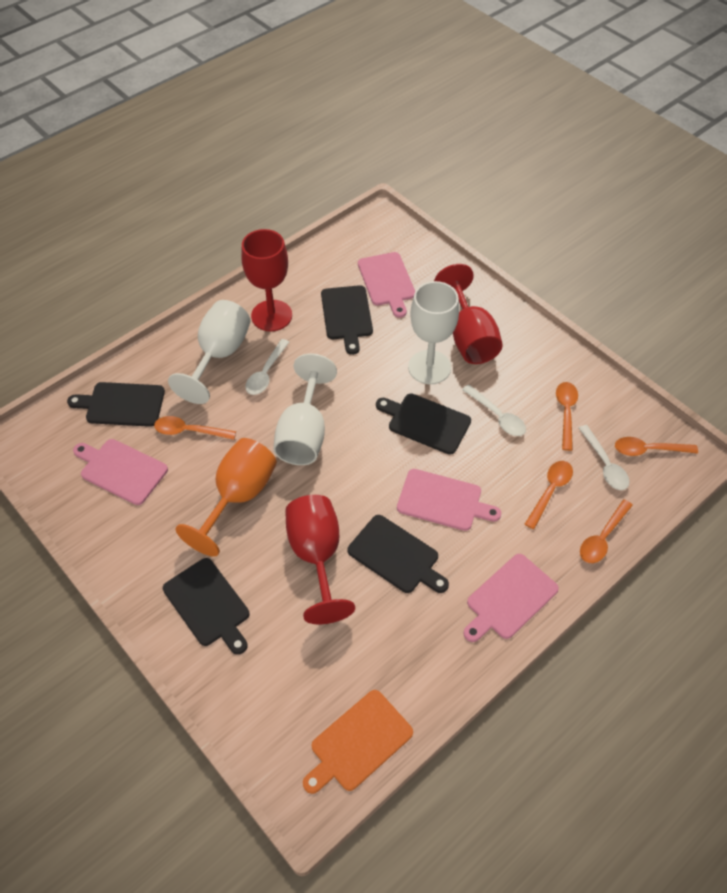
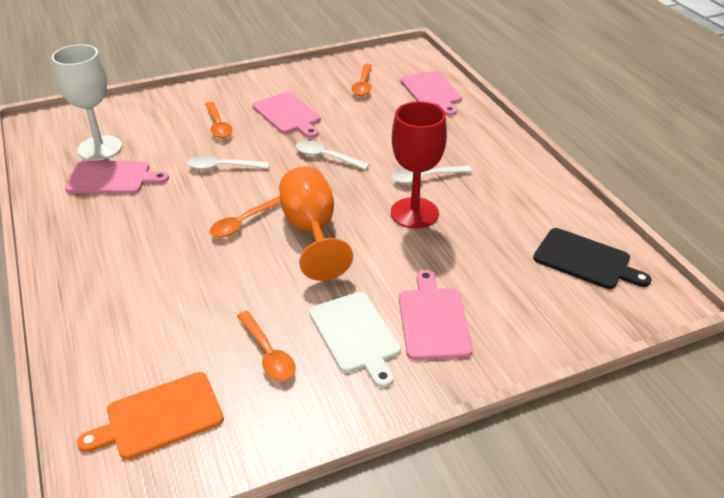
black cutting board: 5 -> 1
orange spoon: 5 -> 4
red goblet: 3 -> 1
white cutting board: 0 -> 1
white goblet: 3 -> 1

